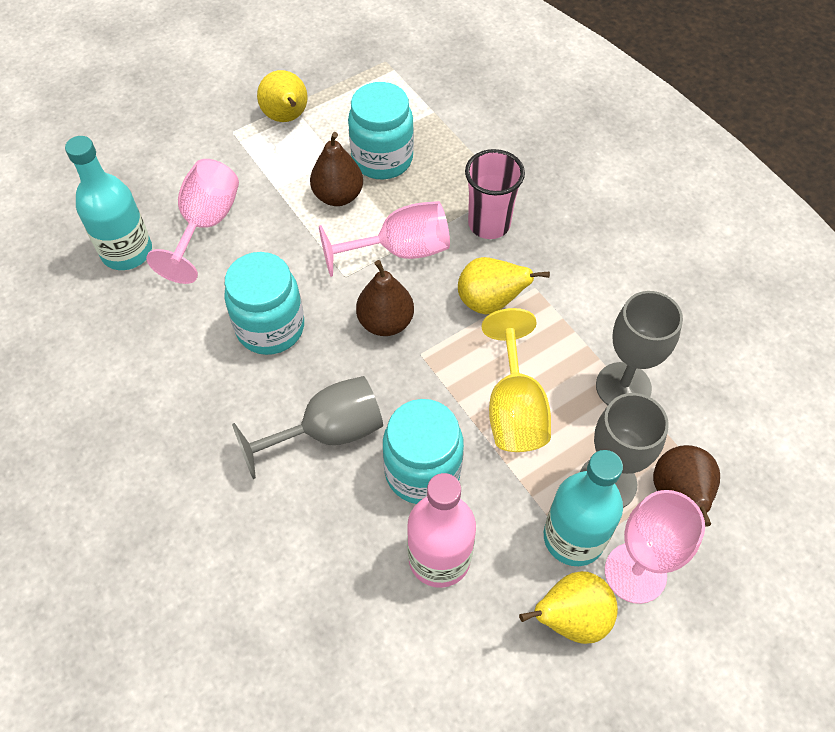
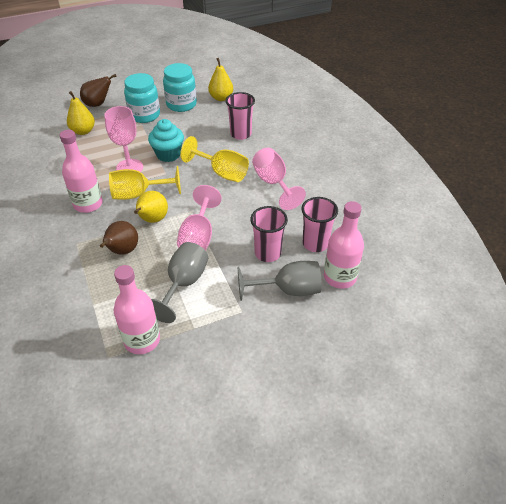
brown pear: 3 -> 2
grey goblet: 3 -> 2
pink bottle: 1 -> 3
pink cup: 1 -> 3
turquoise bottle: 2 -> 0
turquoise cupcake: 0 -> 1
turquoise jar: 3 -> 2
yellow goblet: 1 -> 2

